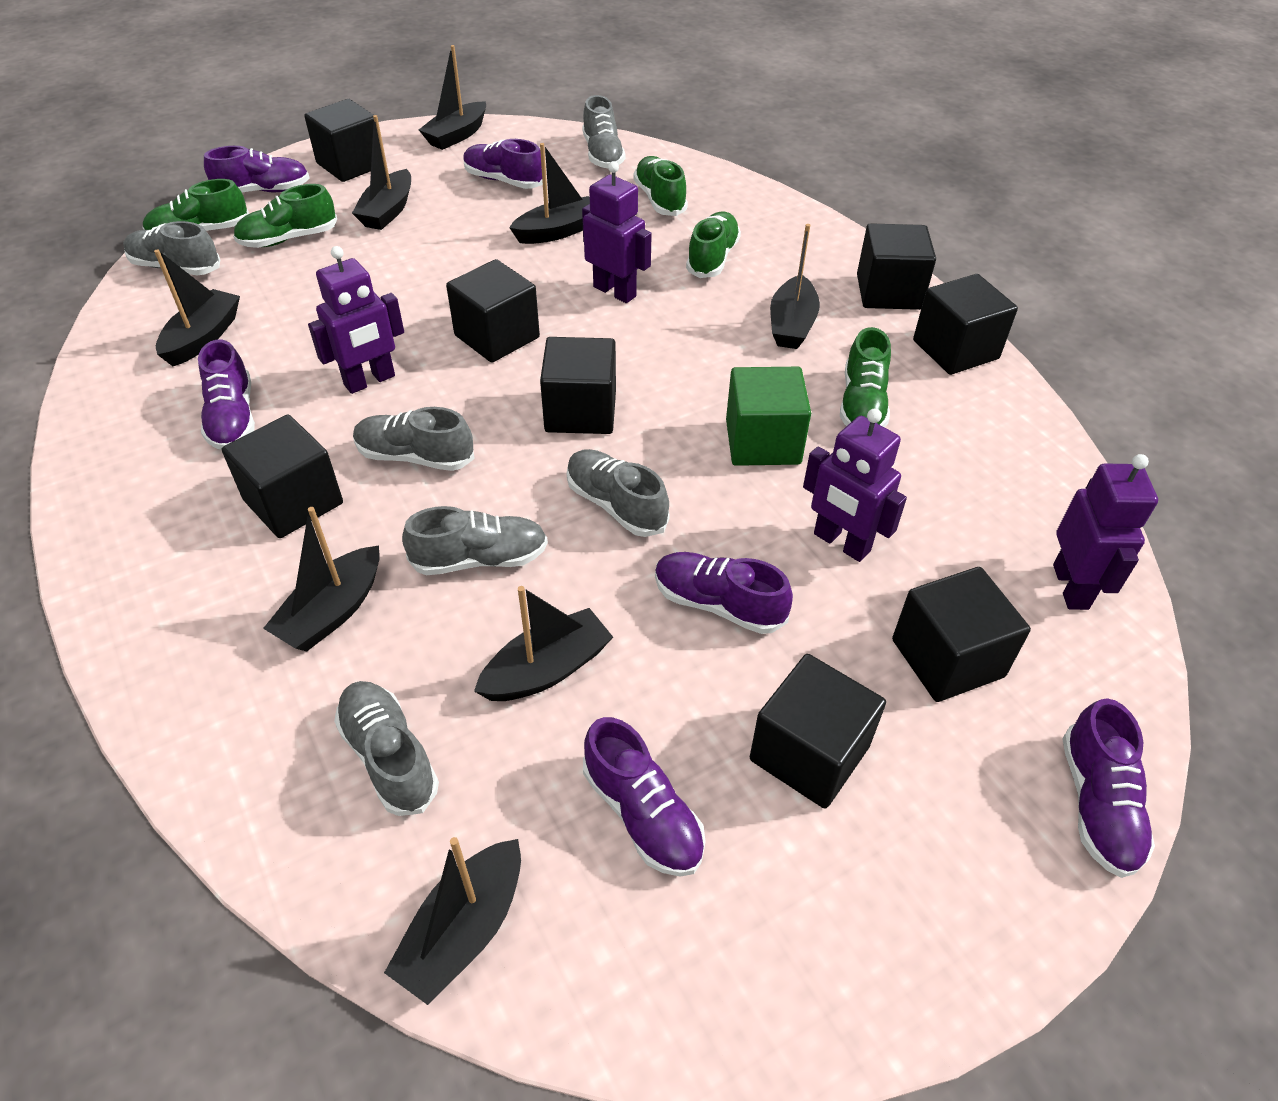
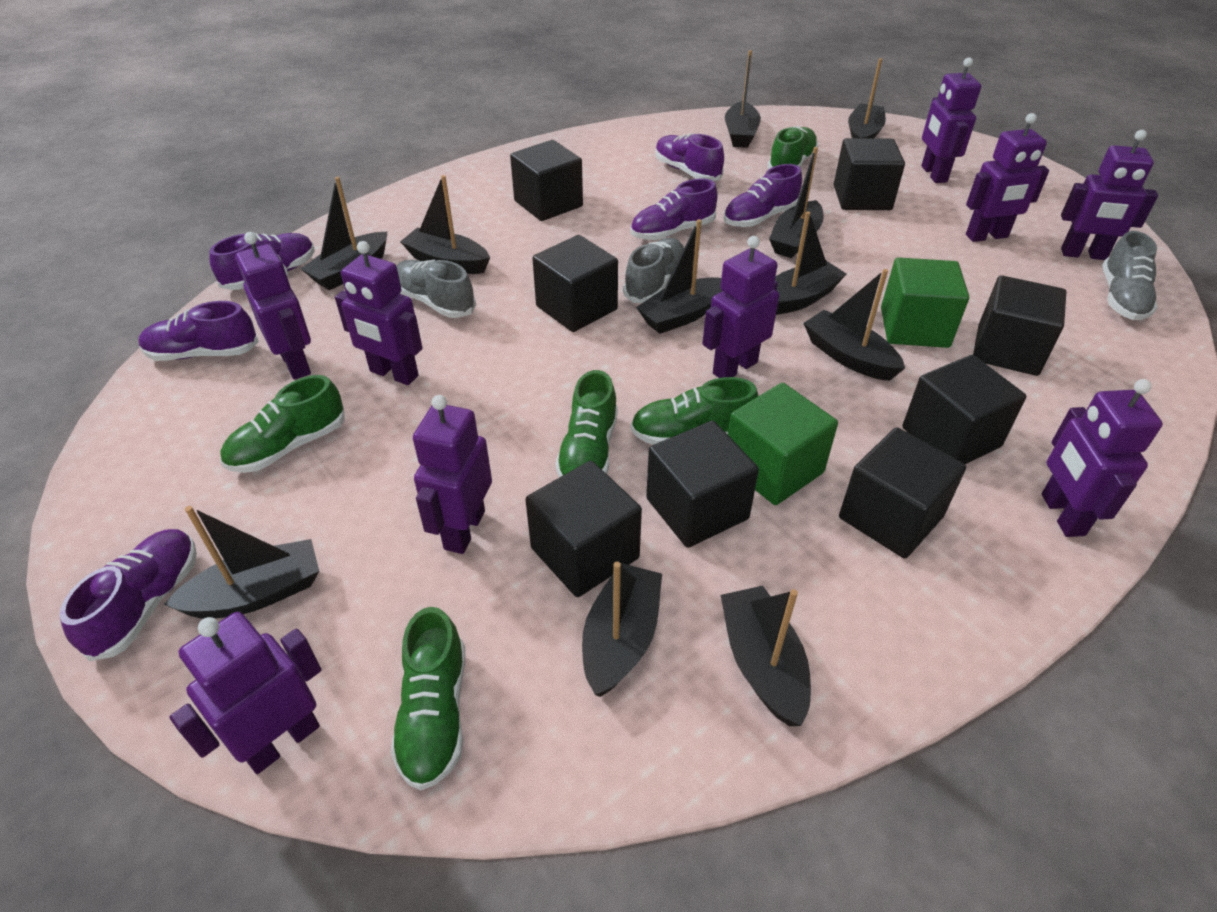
black boat: 8 -> 11
green cube: 1 -> 2
grey shoe: 6 -> 3
purple robot: 4 -> 9

